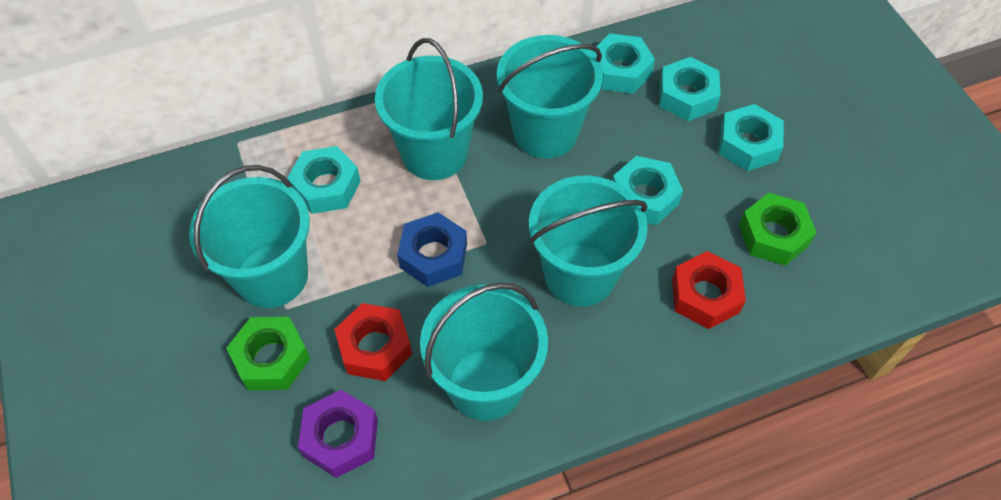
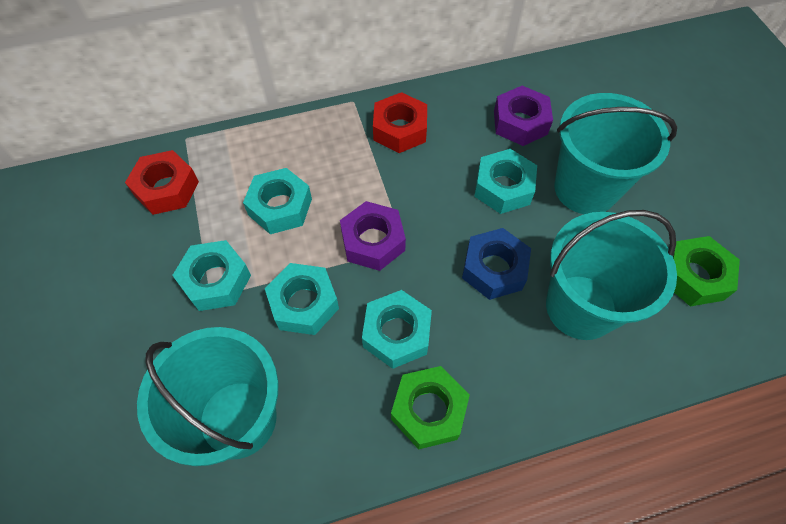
purple nut: 1 -> 2
turquoise bucket: 5 -> 3

